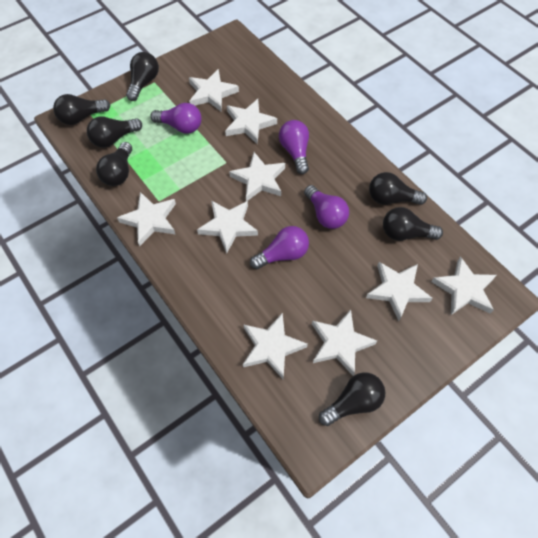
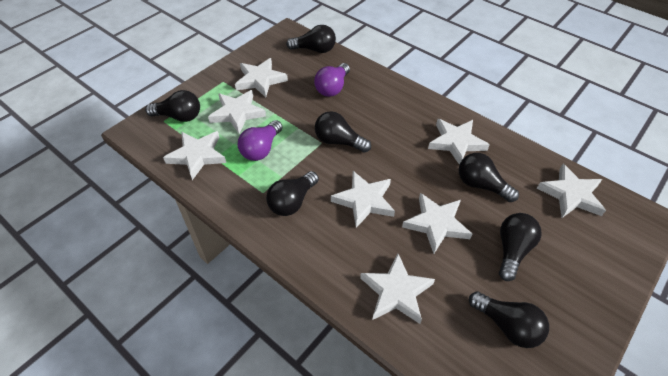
purple light bulb: 4 -> 2
white star: 9 -> 8

